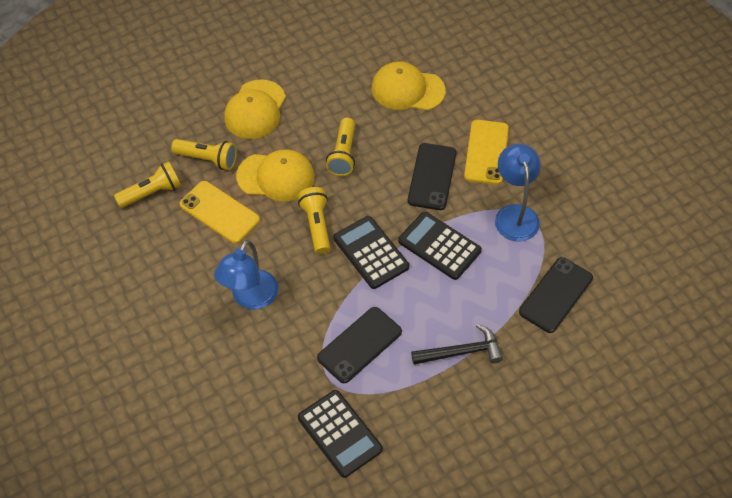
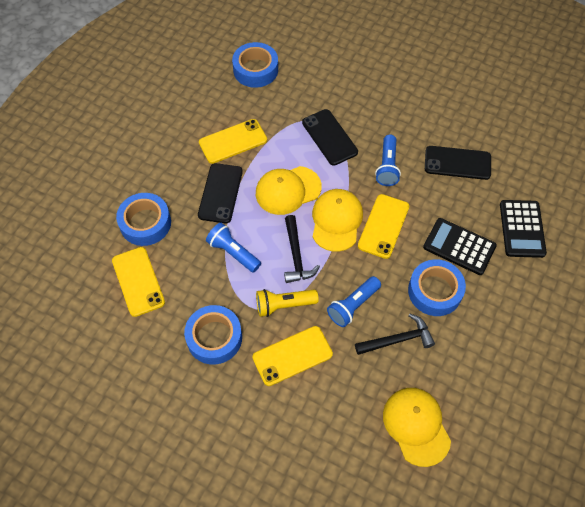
black calculator: 3 -> 2
black hammer: 1 -> 2
blue flashlight: 0 -> 3
blue lamp: 2 -> 0
blue tape: 0 -> 4
yellow flashlight: 4 -> 1
yellow phone: 2 -> 4

